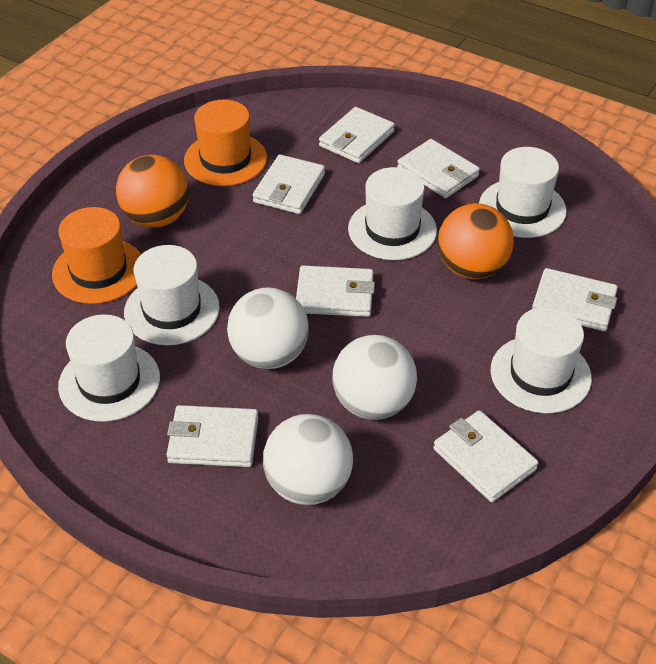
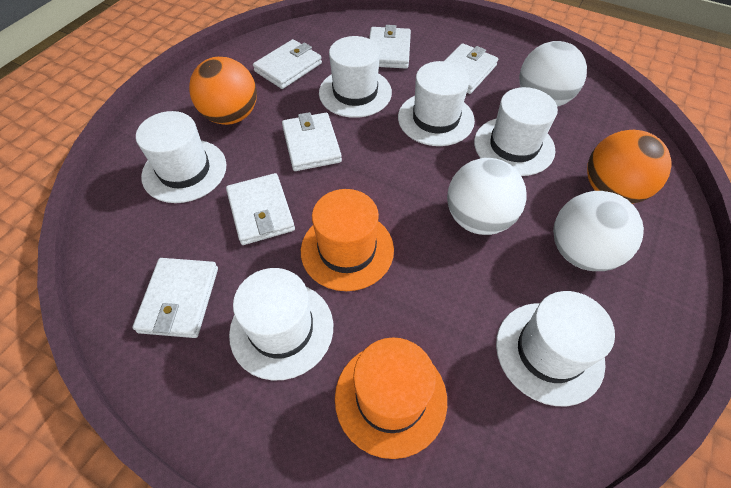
white hat: 5 -> 6
white wallet: 7 -> 6

